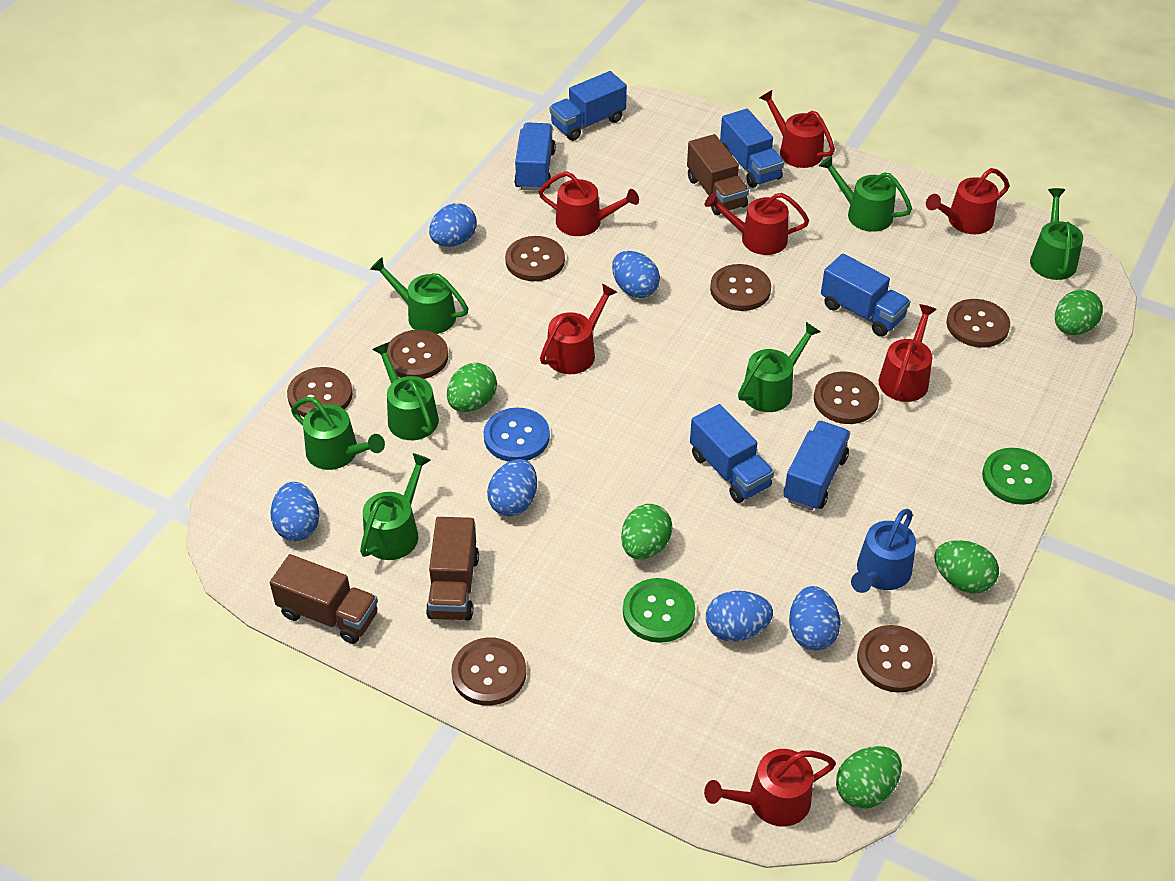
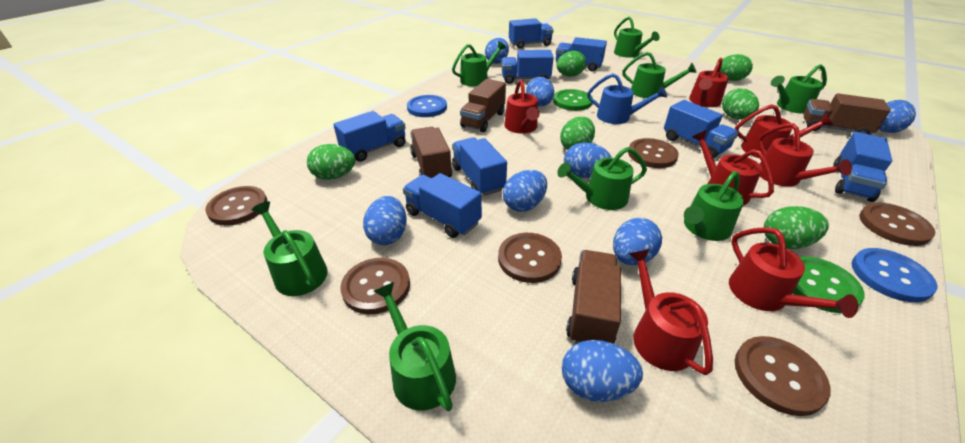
blue button: 1 -> 2
blue egg: 6 -> 8
blue truck: 6 -> 8
brown button: 8 -> 6
brown truck: 3 -> 4
green egg: 5 -> 6
green watering can: 7 -> 8

